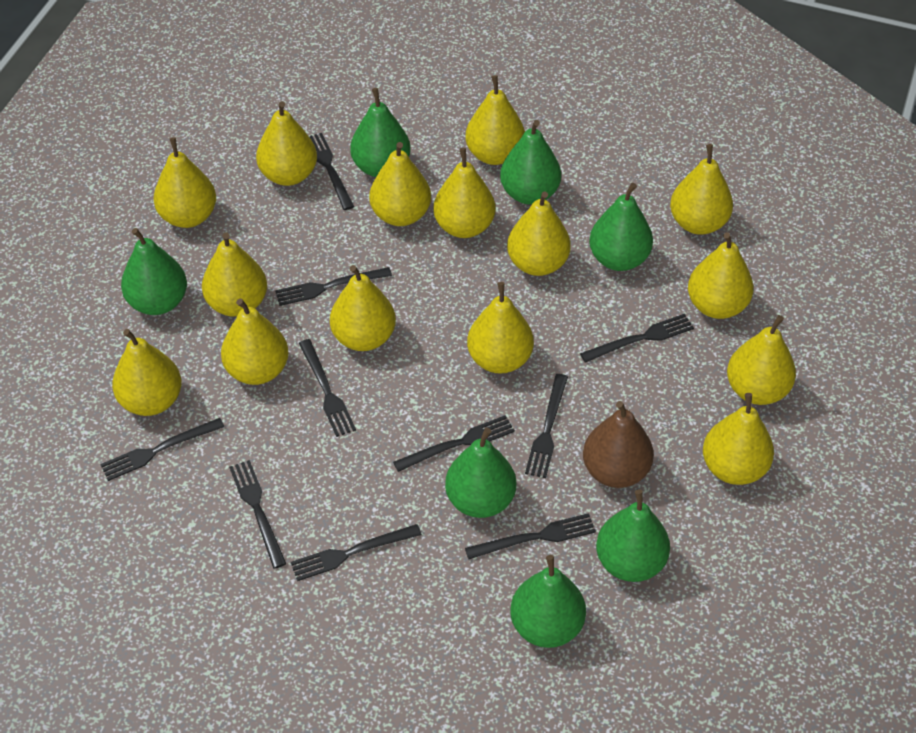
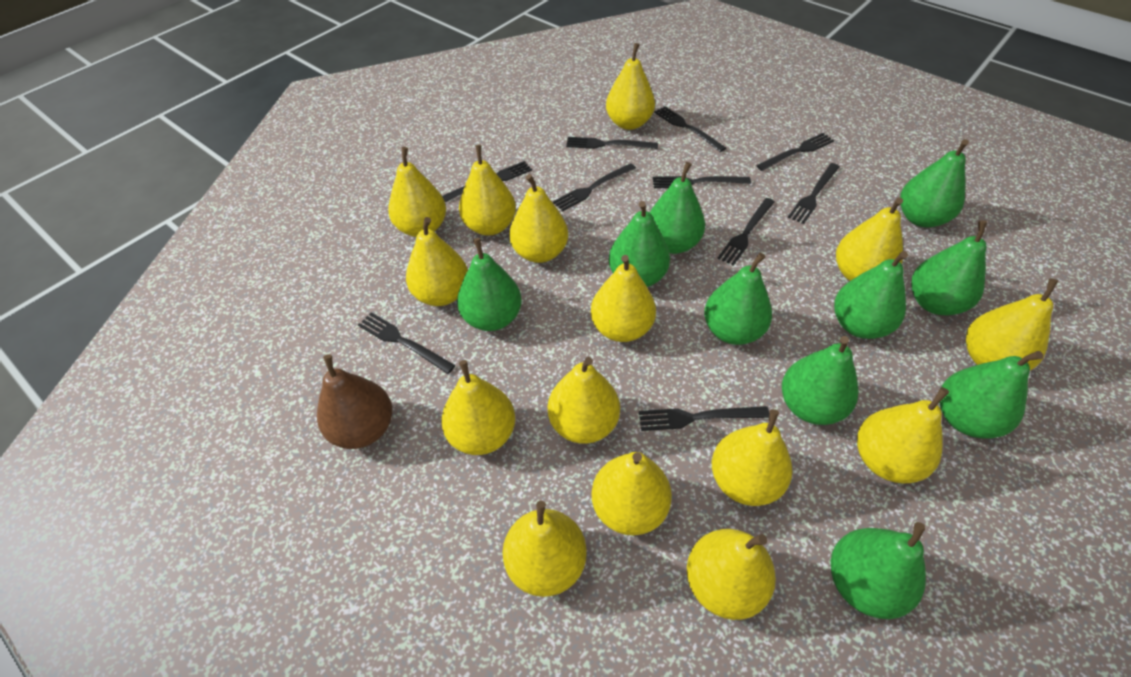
green pear: 7 -> 10

